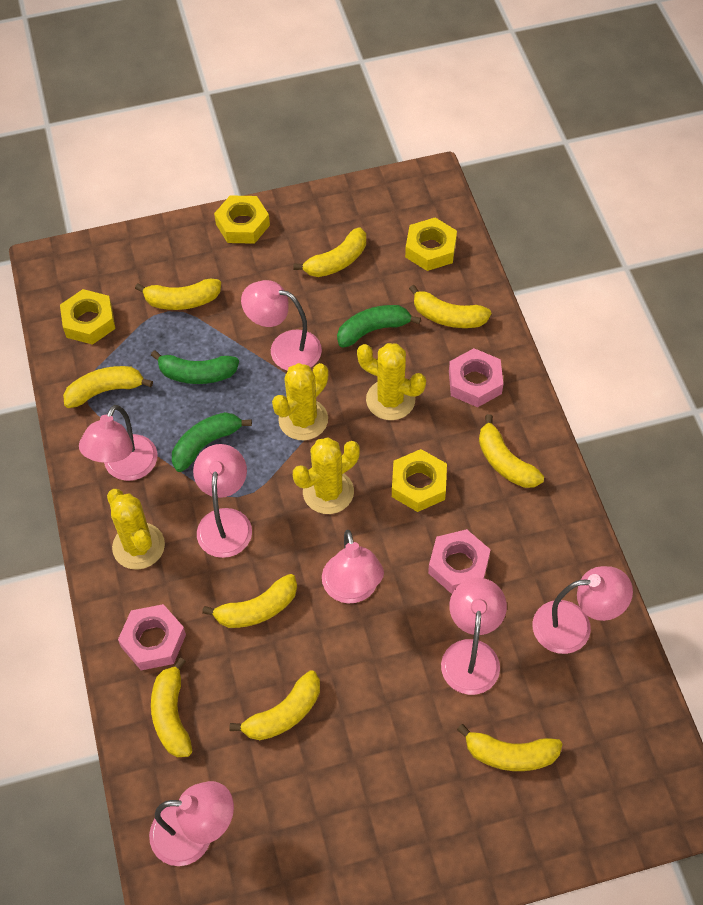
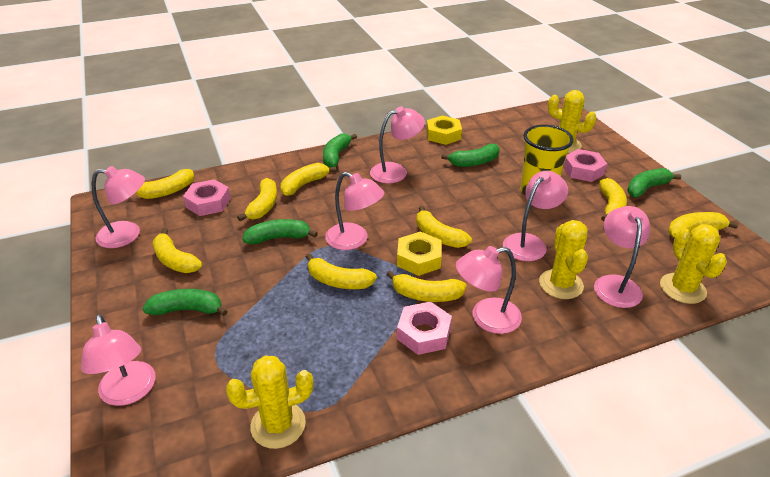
green banana: 3 -> 5
yellow cup: 0 -> 1
yellow nut: 4 -> 2

